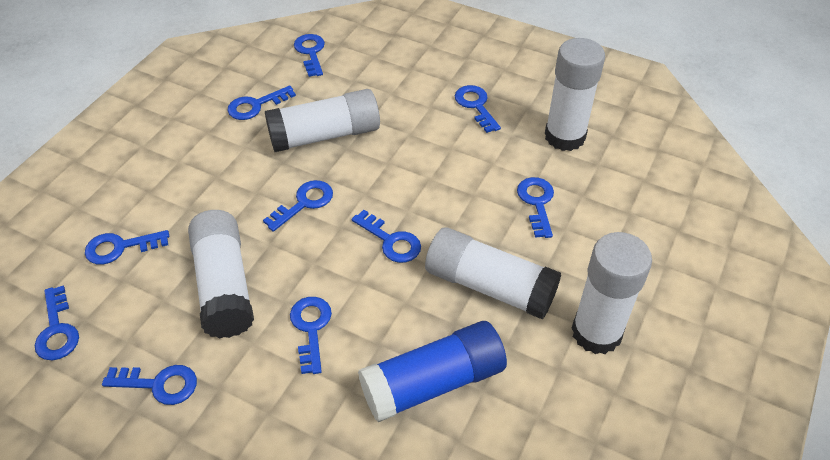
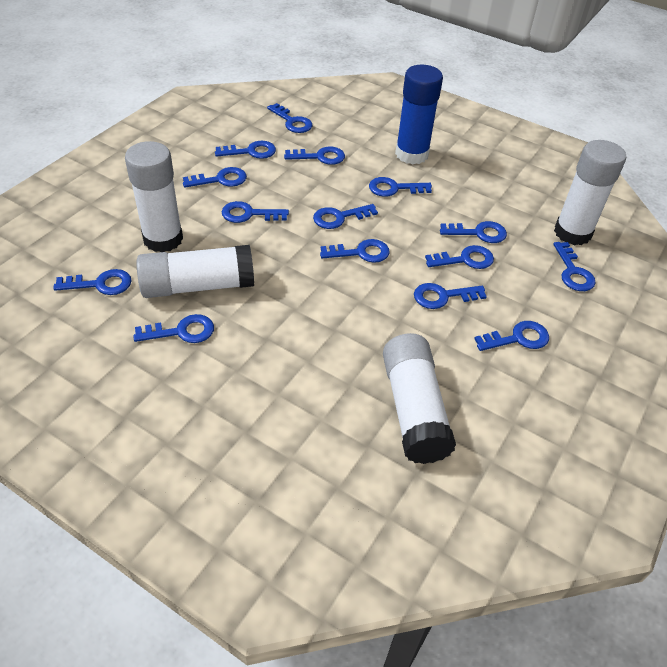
blue key: 10 -> 15
white glue stick: 5 -> 4

